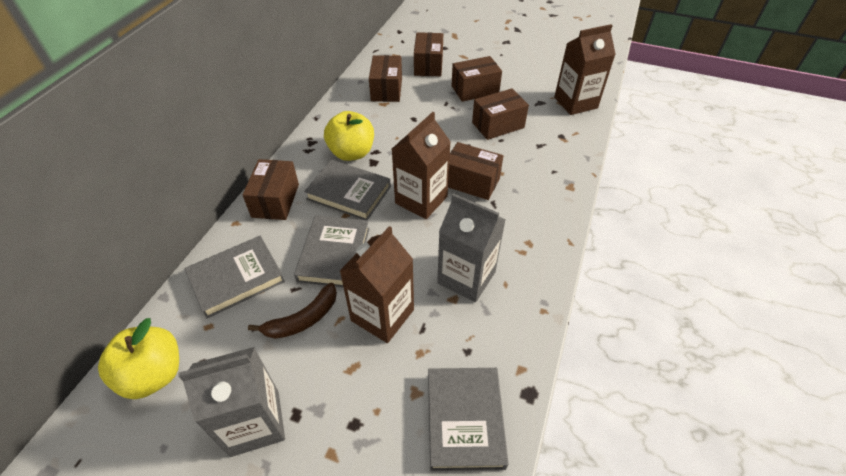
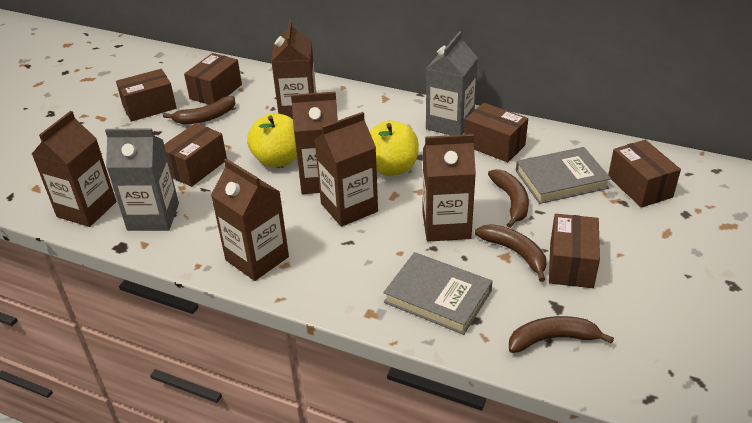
brown banana: 1 -> 4
brown carton: 3 -> 6
grey book: 4 -> 2

